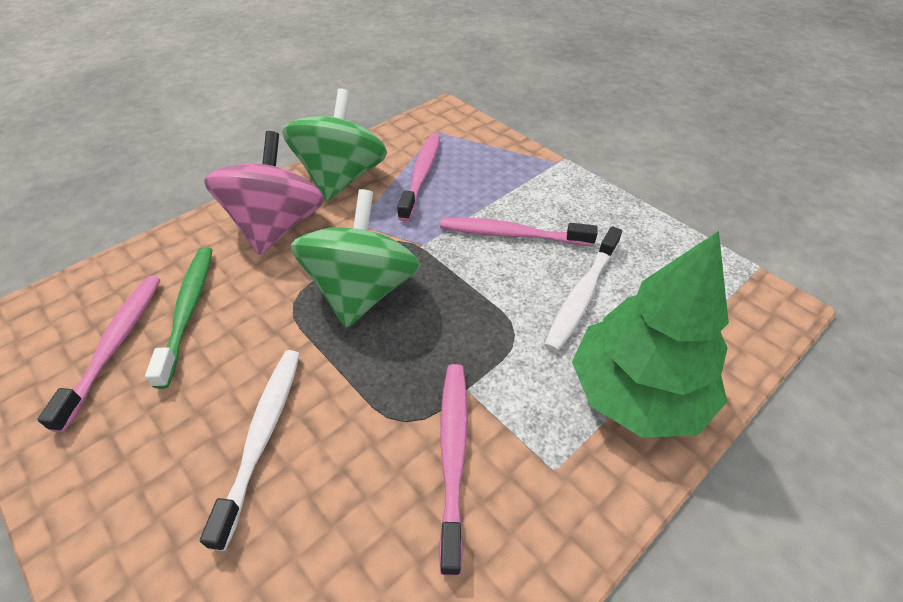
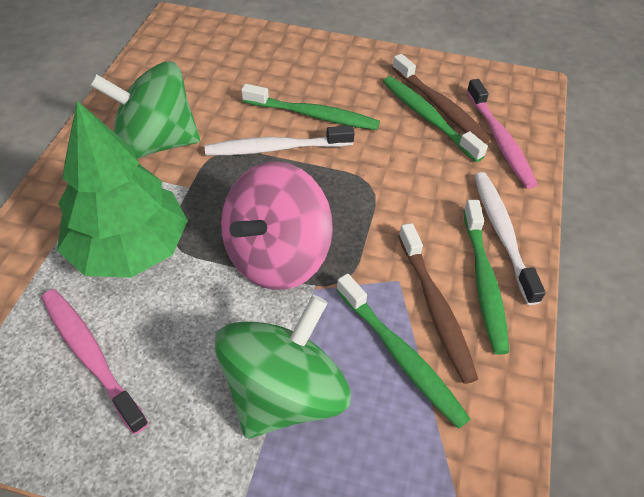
brown toothbrush: 0 -> 2
green toothbrush: 1 -> 4
pink toothbrush: 4 -> 2

